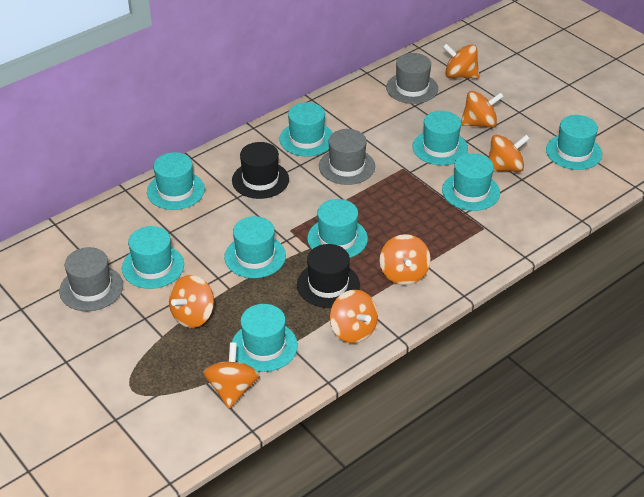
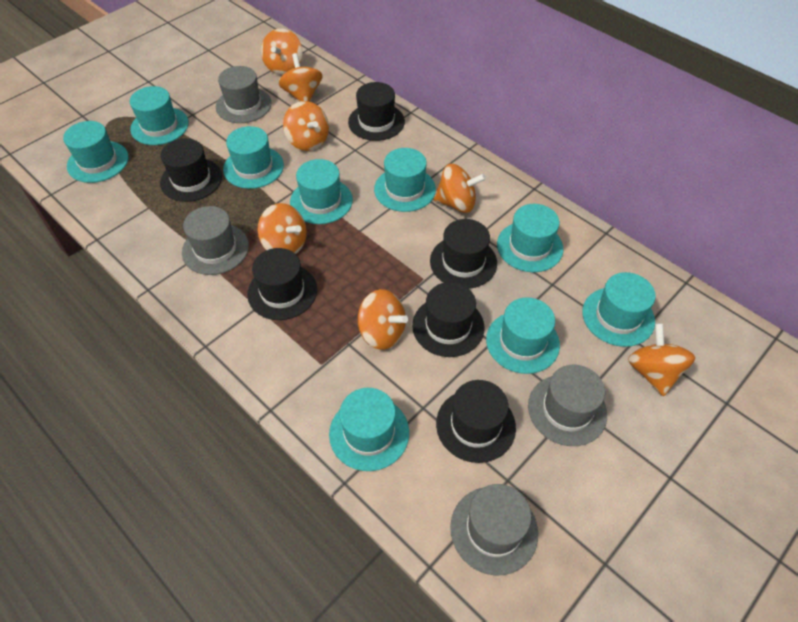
black hat: 2 -> 6
grey hat: 3 -> 4

